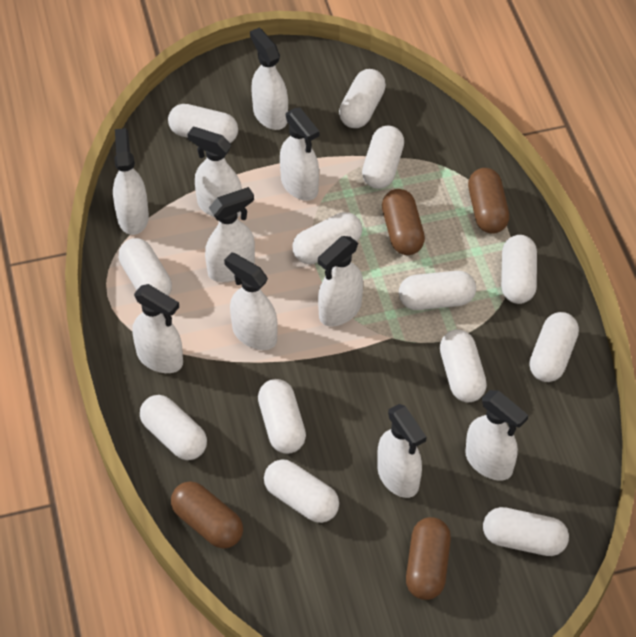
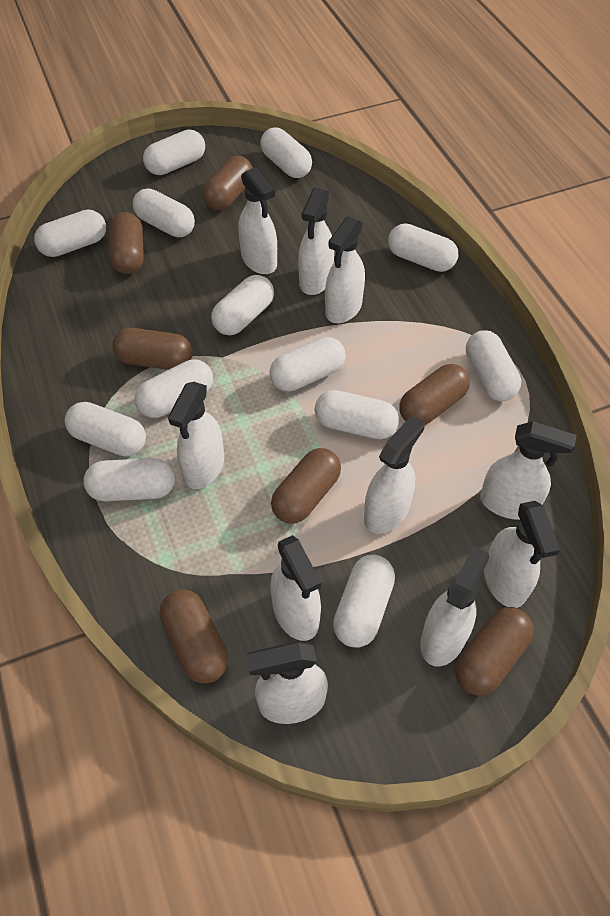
brown capsule: 4 -> 7

